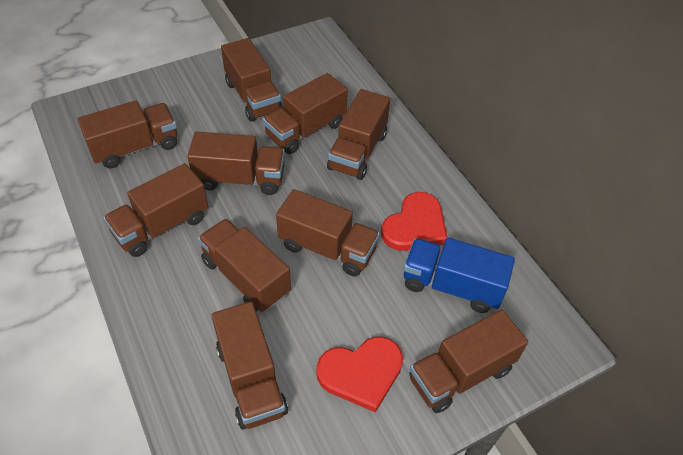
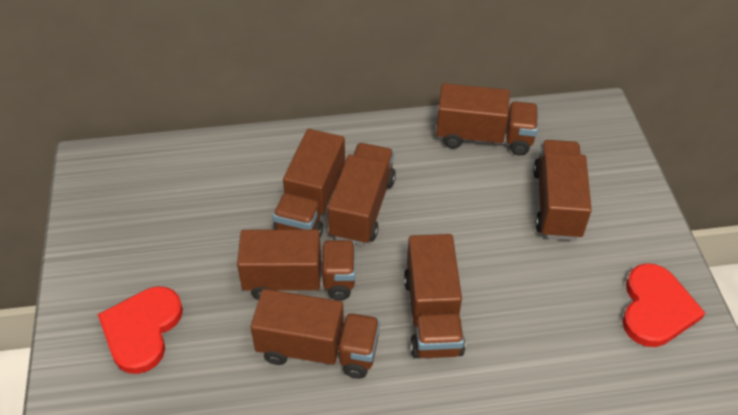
blue truck: 1 -> 0
brown truck: 10 -> 7

